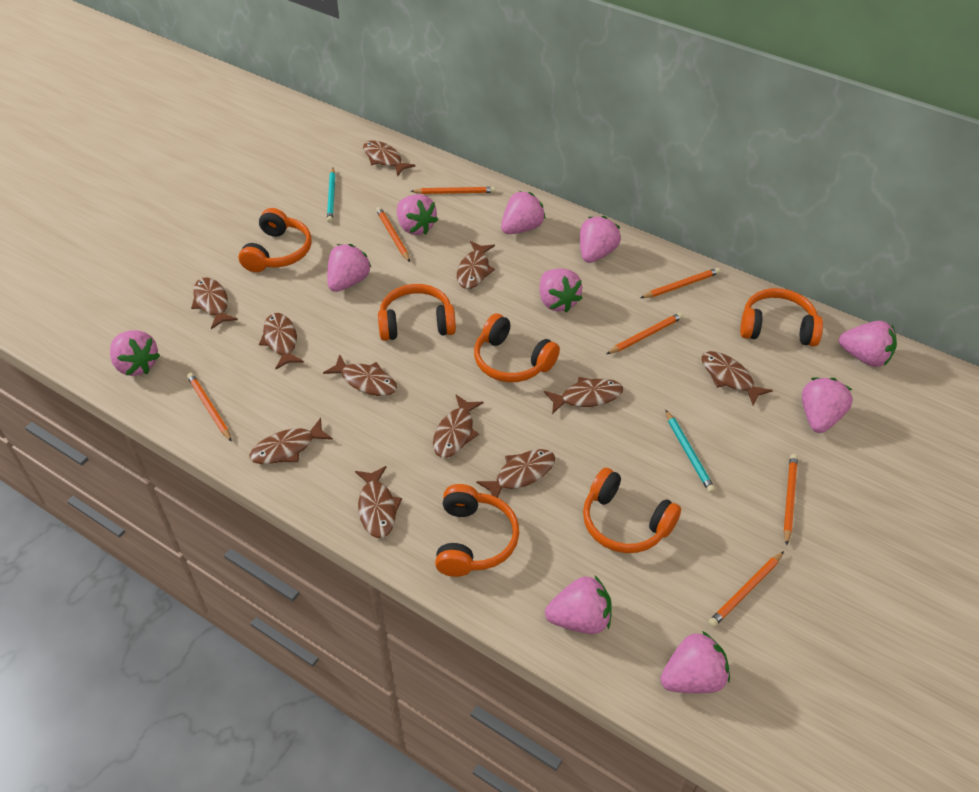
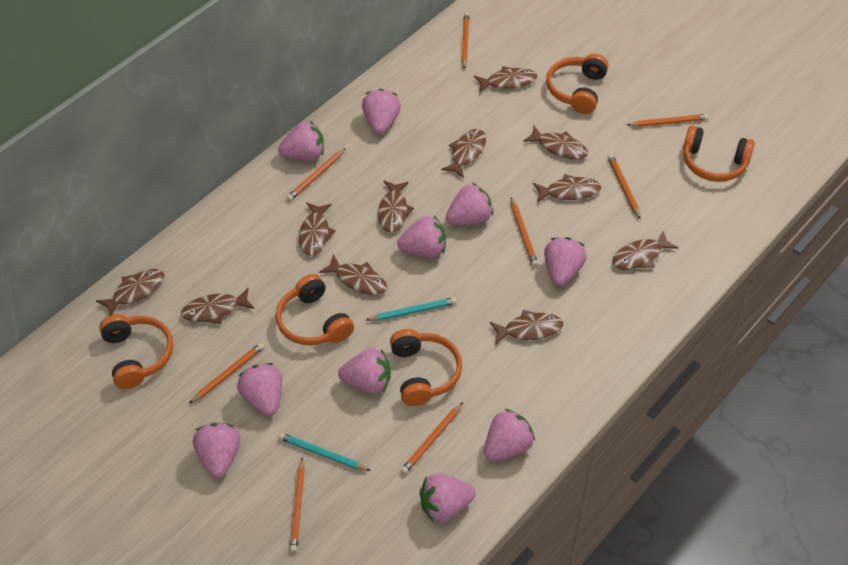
orange headphones: 6 -> 5
orange pencil: 7 -> 8

